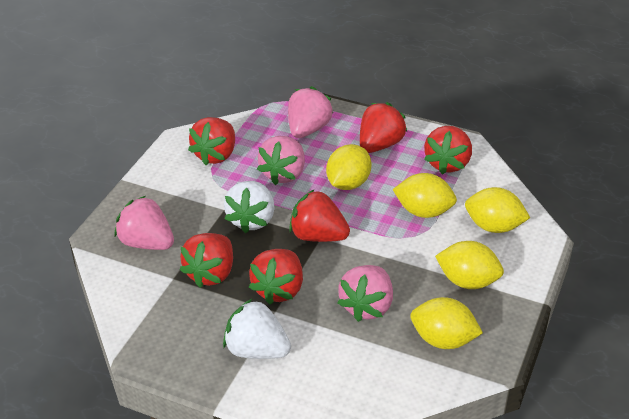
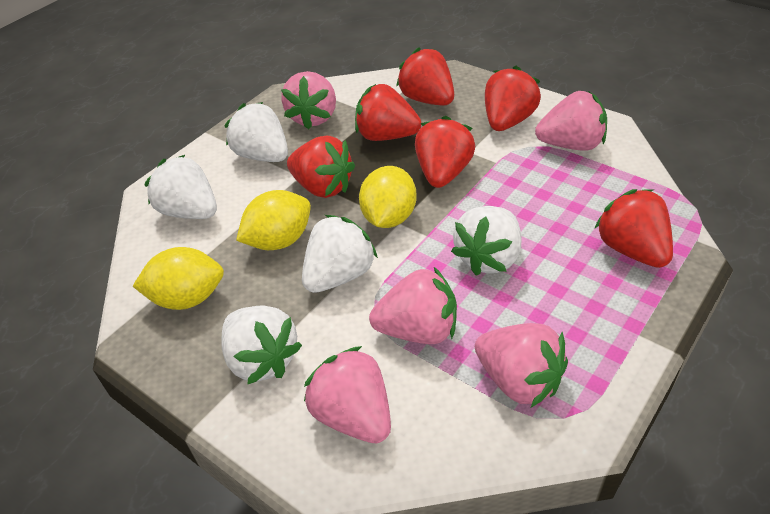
pink strawberry: 4 -> 5
white strawberry: 2 -> 5
yellow lemon: 5 -> 3

